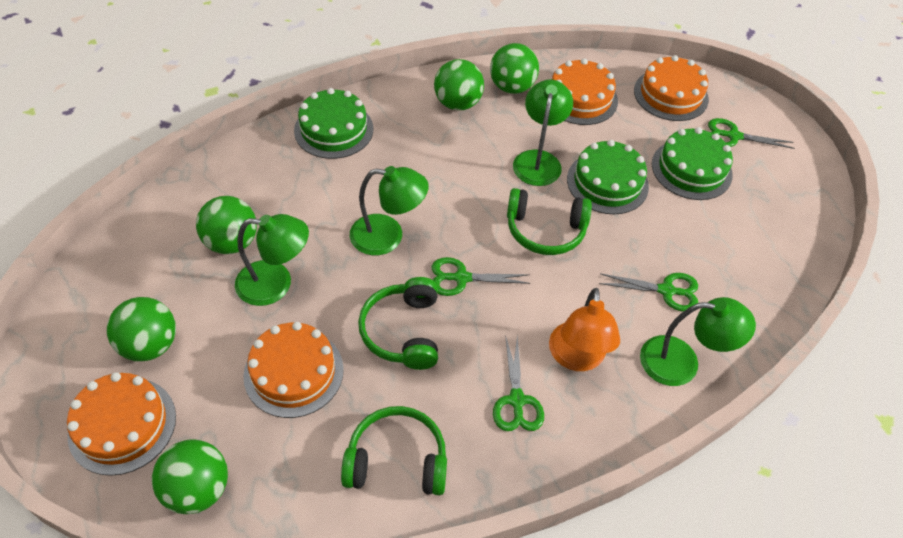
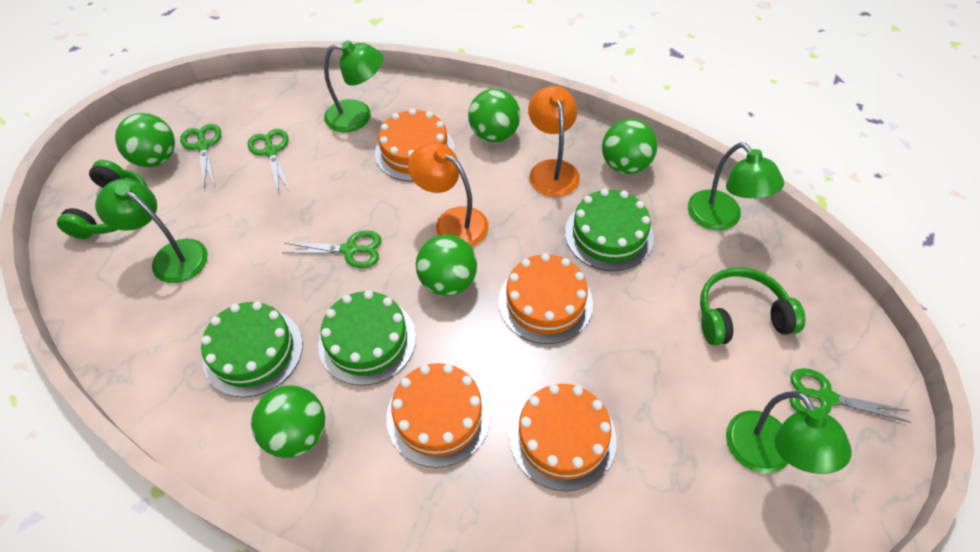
green headphones: 3 -> 2
orange lamp: 1 -> 2

